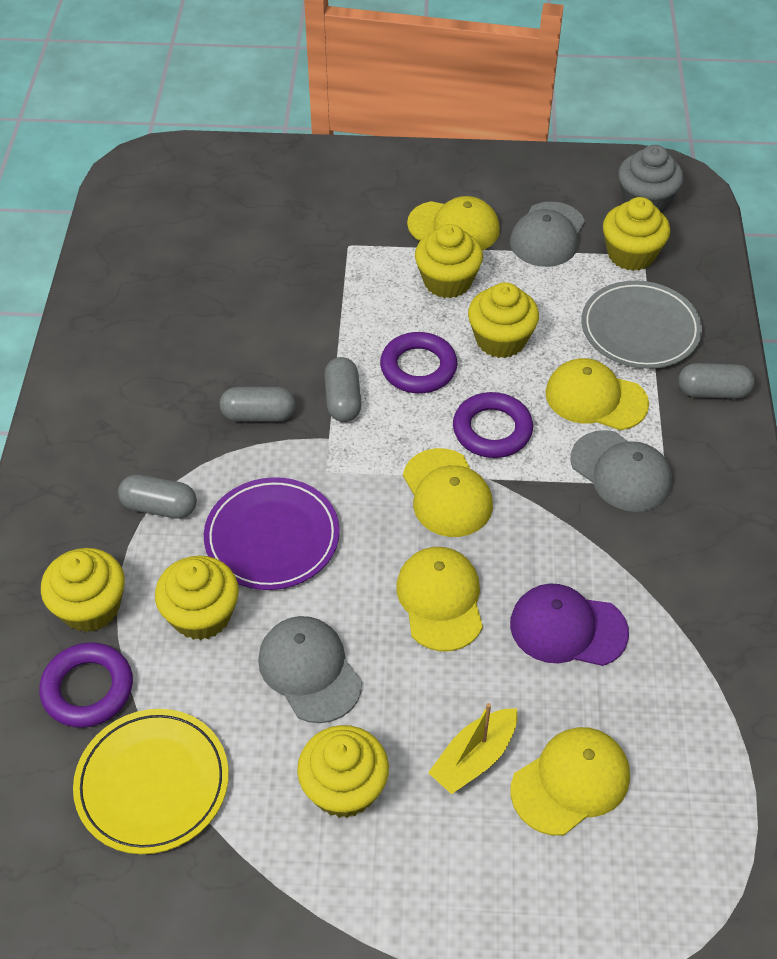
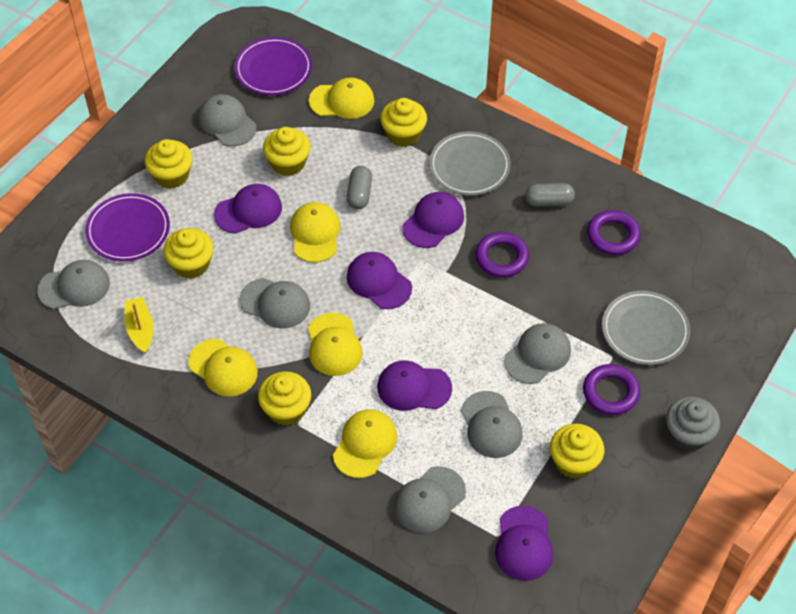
grey cap: 3 -> 6
grey capsule: 4 -> 2
grey plate: 1 -> 2
purple cap: 1 -> 5
purple plate: 1 -> 2
yellow plate: 1 -> 0

